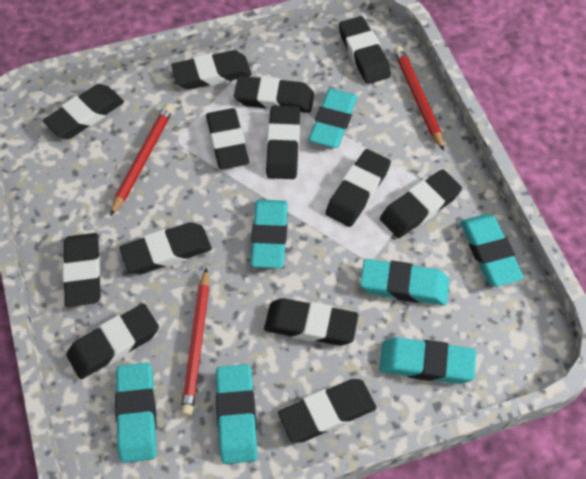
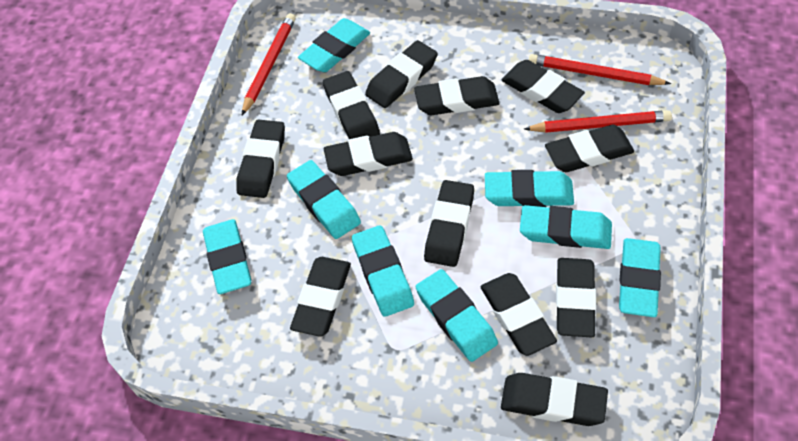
black eraser: 13 -> 12
turquoise eraser: 7 -> 8

